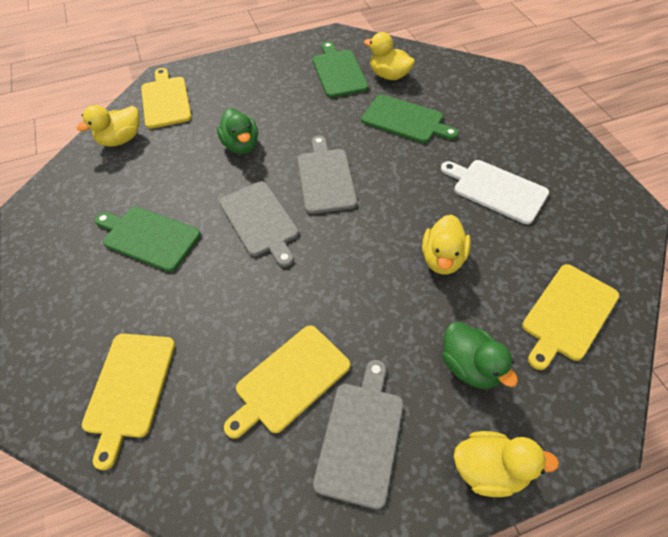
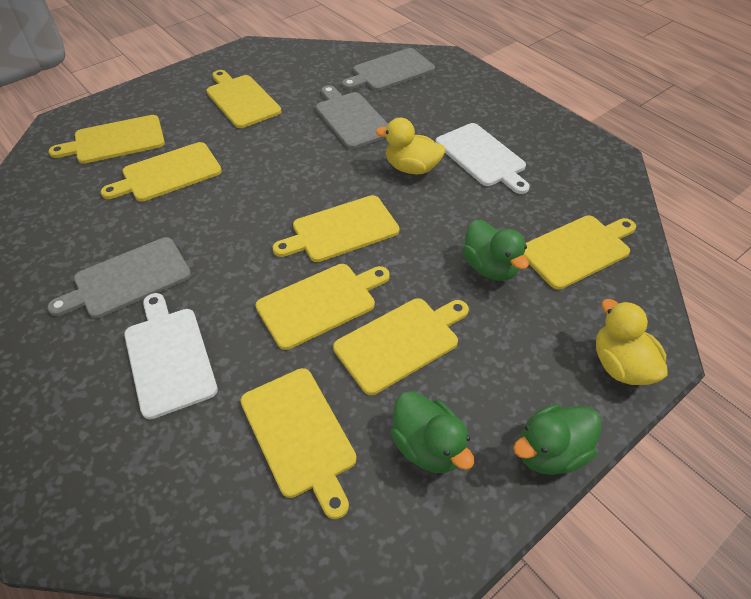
green cutting board: 3 -> 0
green duck: 2 -> 3
white cutting board: 1 -> 2
yellow cutting board: 4 -> 8
yellow duck: 4 -> 2

